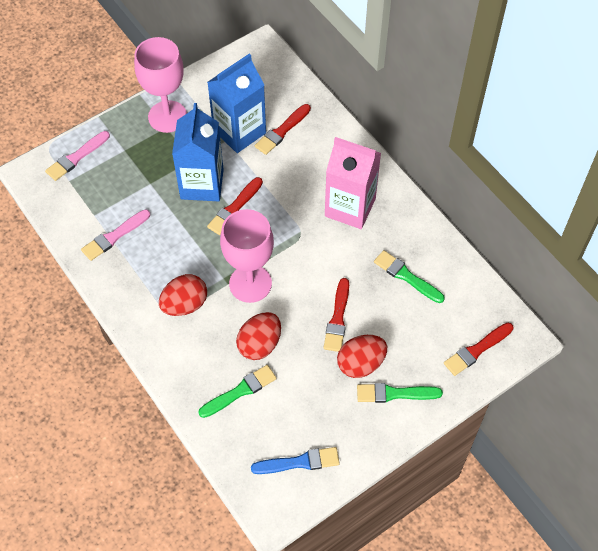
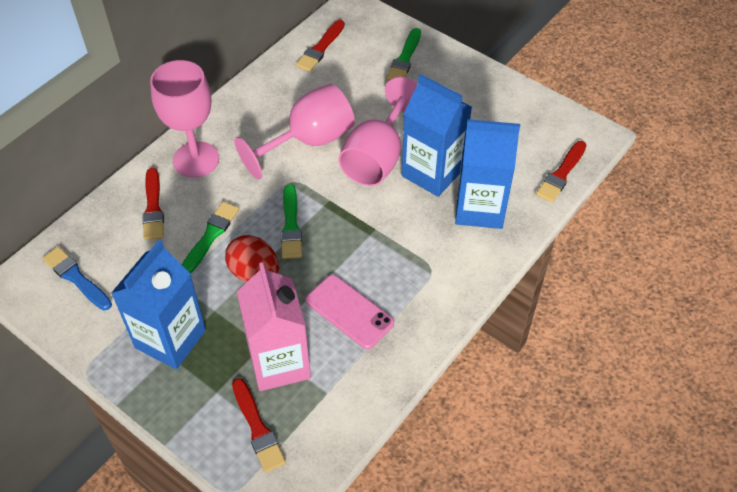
blue carton: 2 -> 3
pink brush: 2 -> 0
pink goblet: 2 -> 3
pink phone: 0 -> 1
red egg: 3 -> 1

